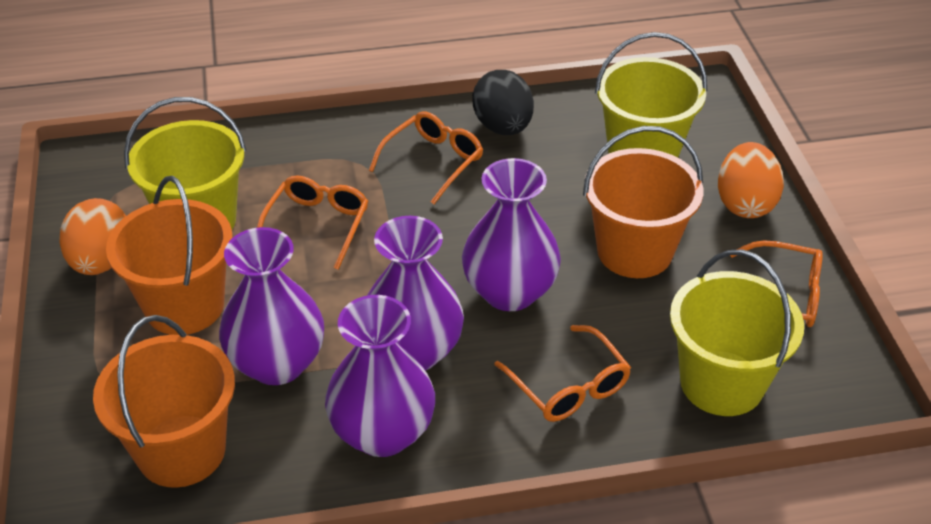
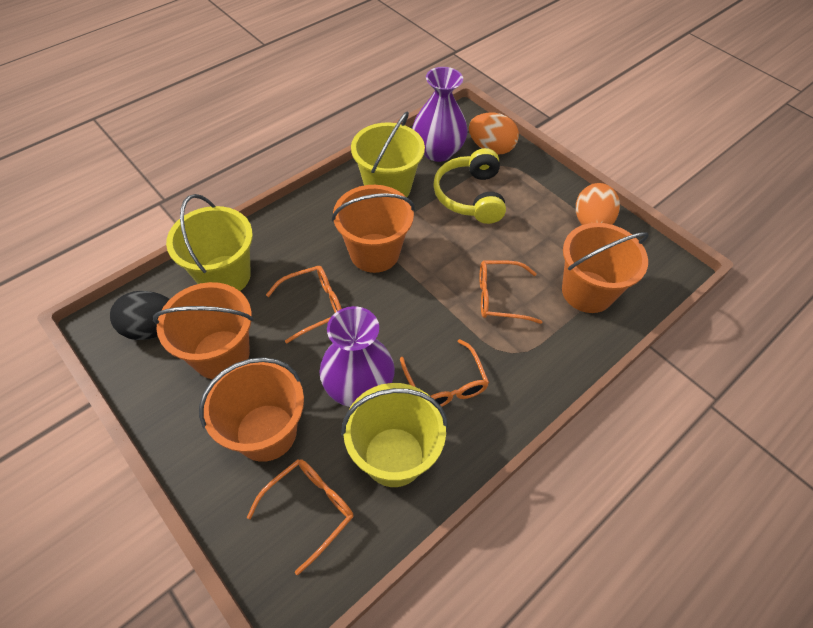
orange bucket: 3 -> 4
purple vase: 4 -> 2
yellow headphones: 0 -> 1

